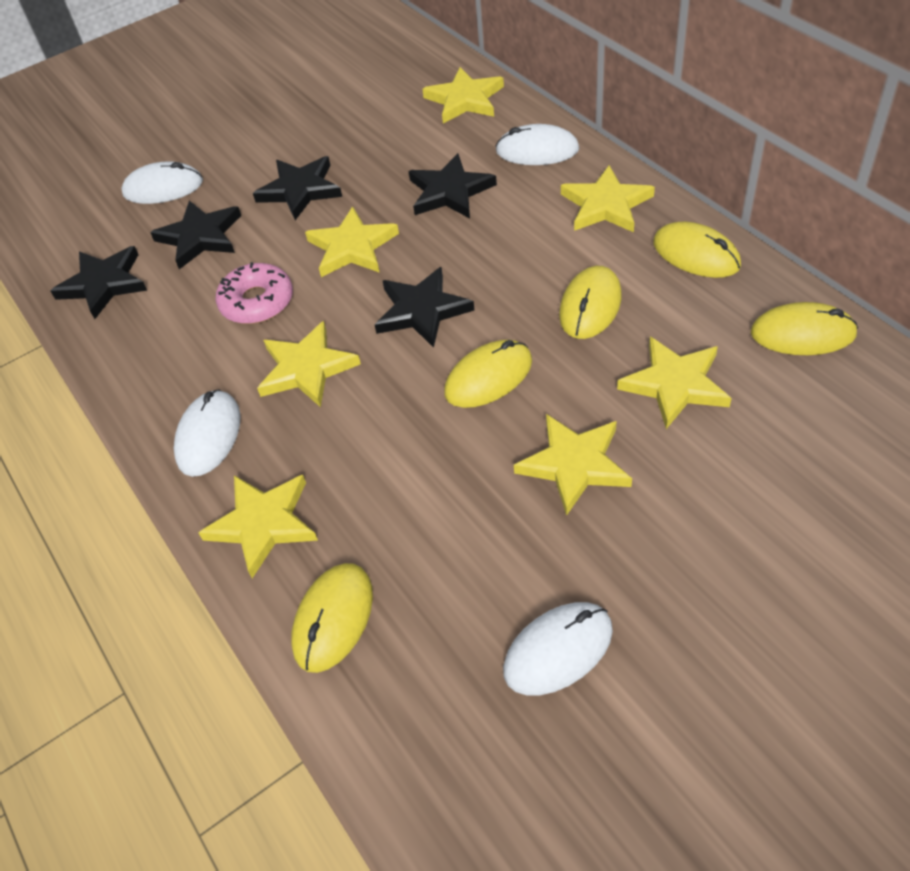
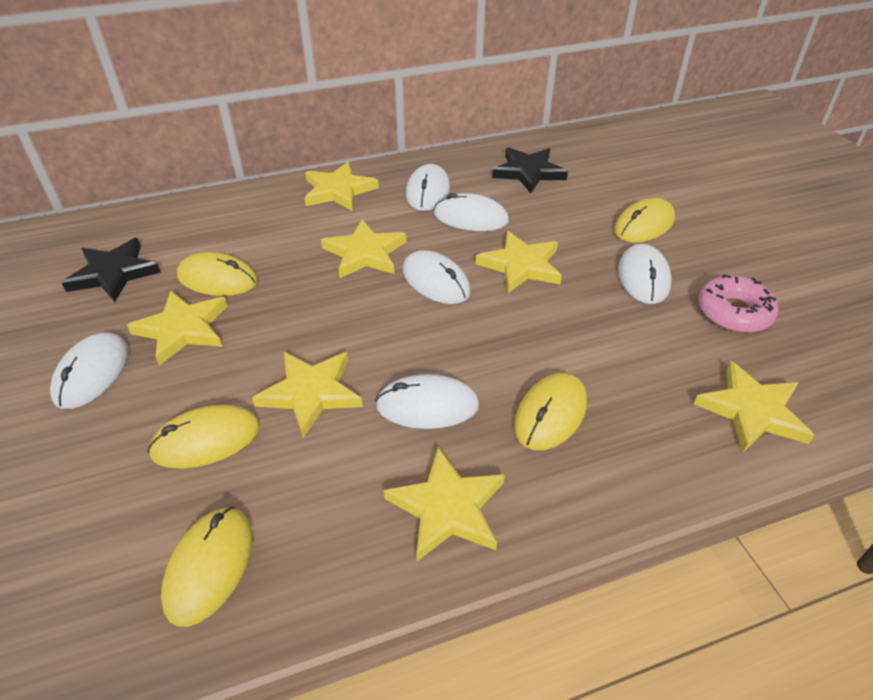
black star: 5 -> 2
white mouse: 4 -> 6

